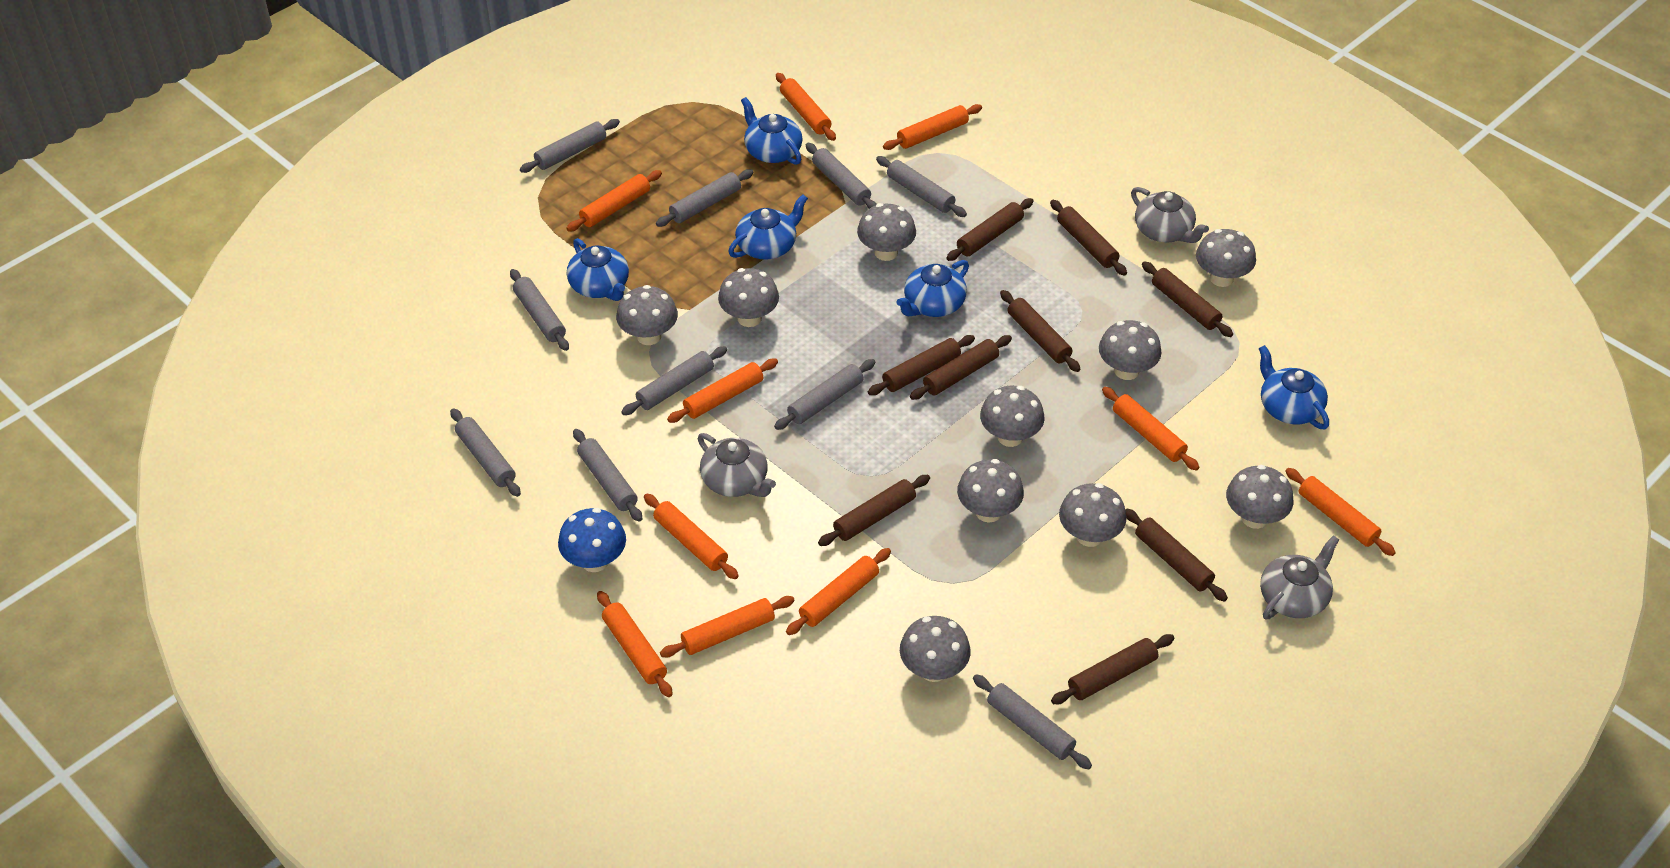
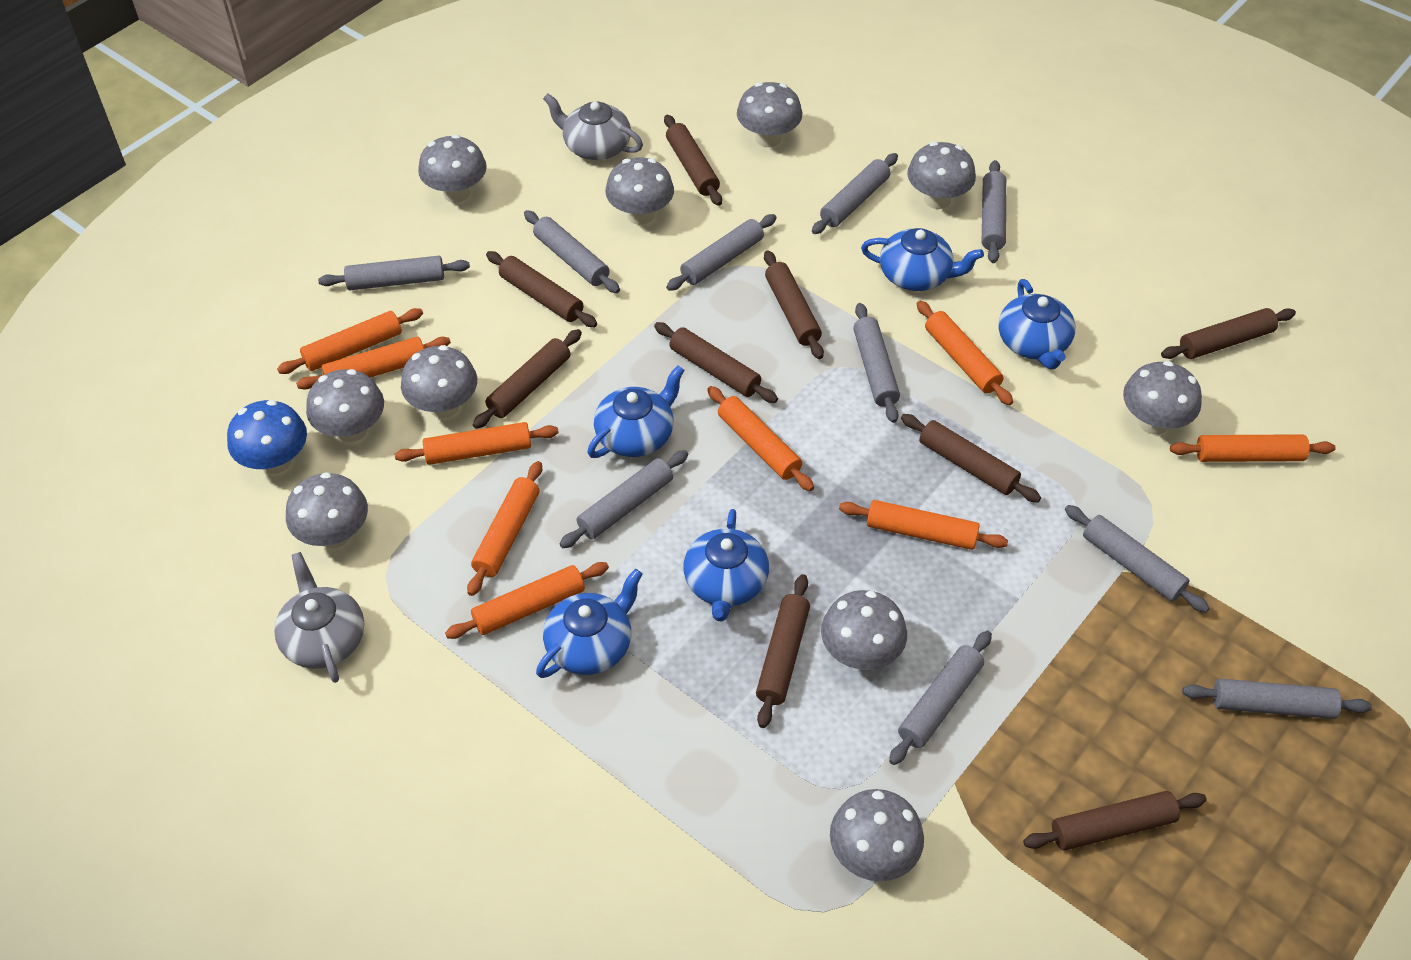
grey teapot: 3 -> 2
orange rolling pin: 10 -> 9

